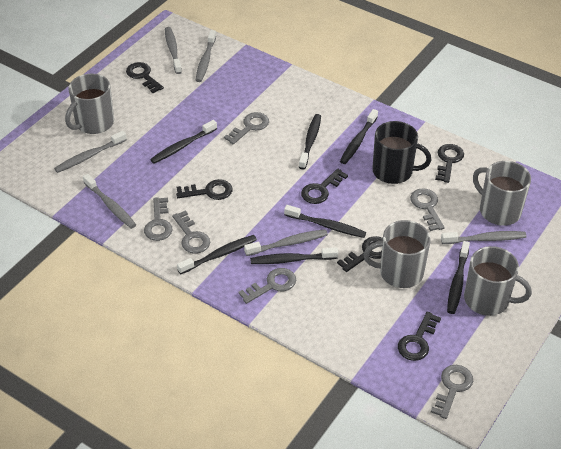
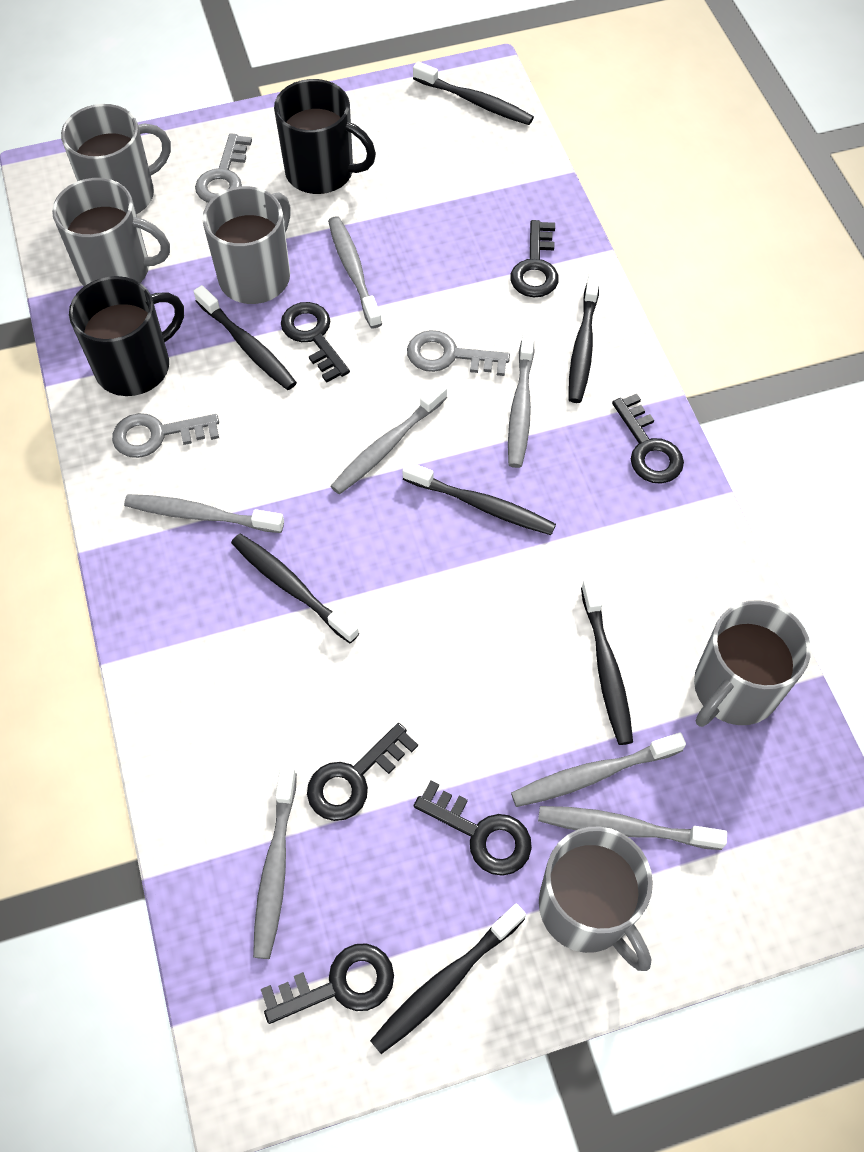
black mug: 1 -> 2
grey key: 6 -> 3
grey mug: 4 -> 5
grey toothbrush: 6 -> 7

